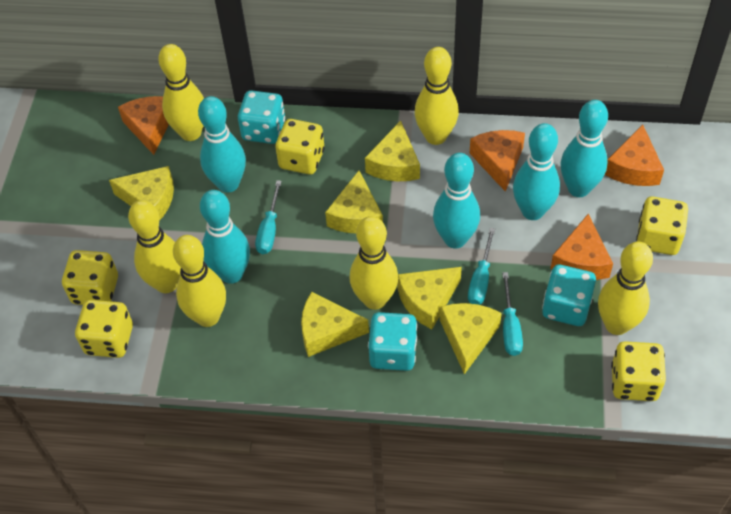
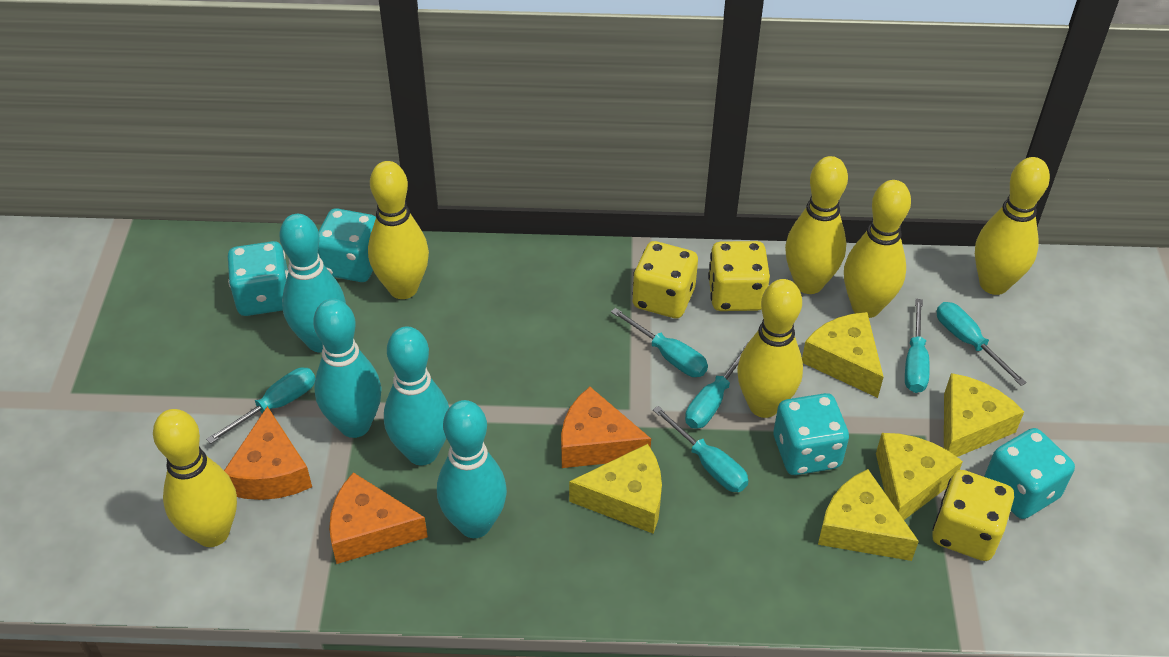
orange cheese: 4 -> 3
turquoise bowling pin: 5 -> 4
turquoise dice: 3 -> 4
turquoise screwdriver: 3 -> 6
yellow cheese: 6 -> 5
yellow dice: 5 -> 3

